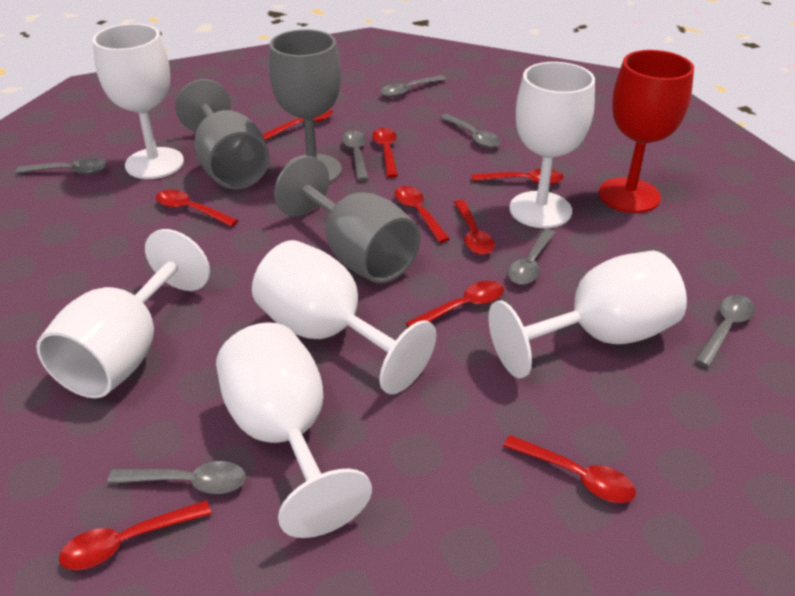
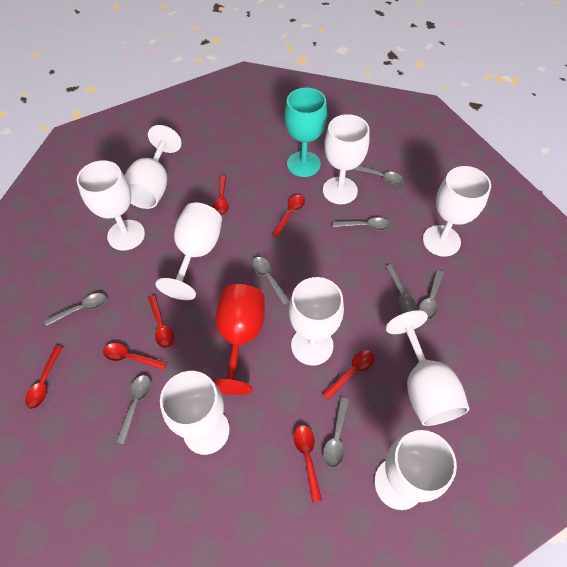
grey goblet: 3 -> 0
grey spoon: 7 -> 8
red spoon: 9 -> 7
turquoise goblet: 0 -> 1
white goblet: 6 -> 9

